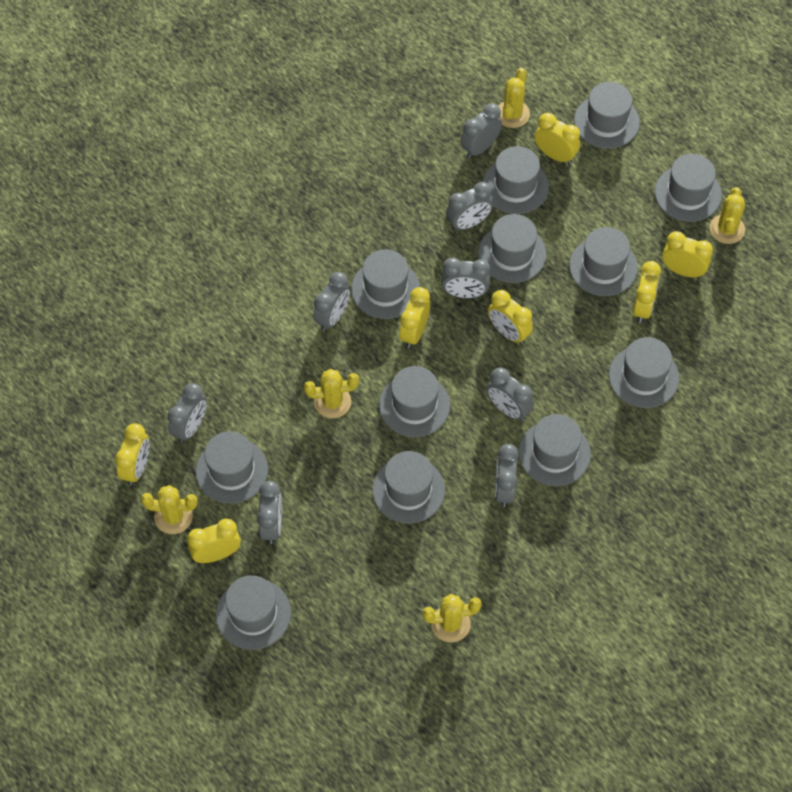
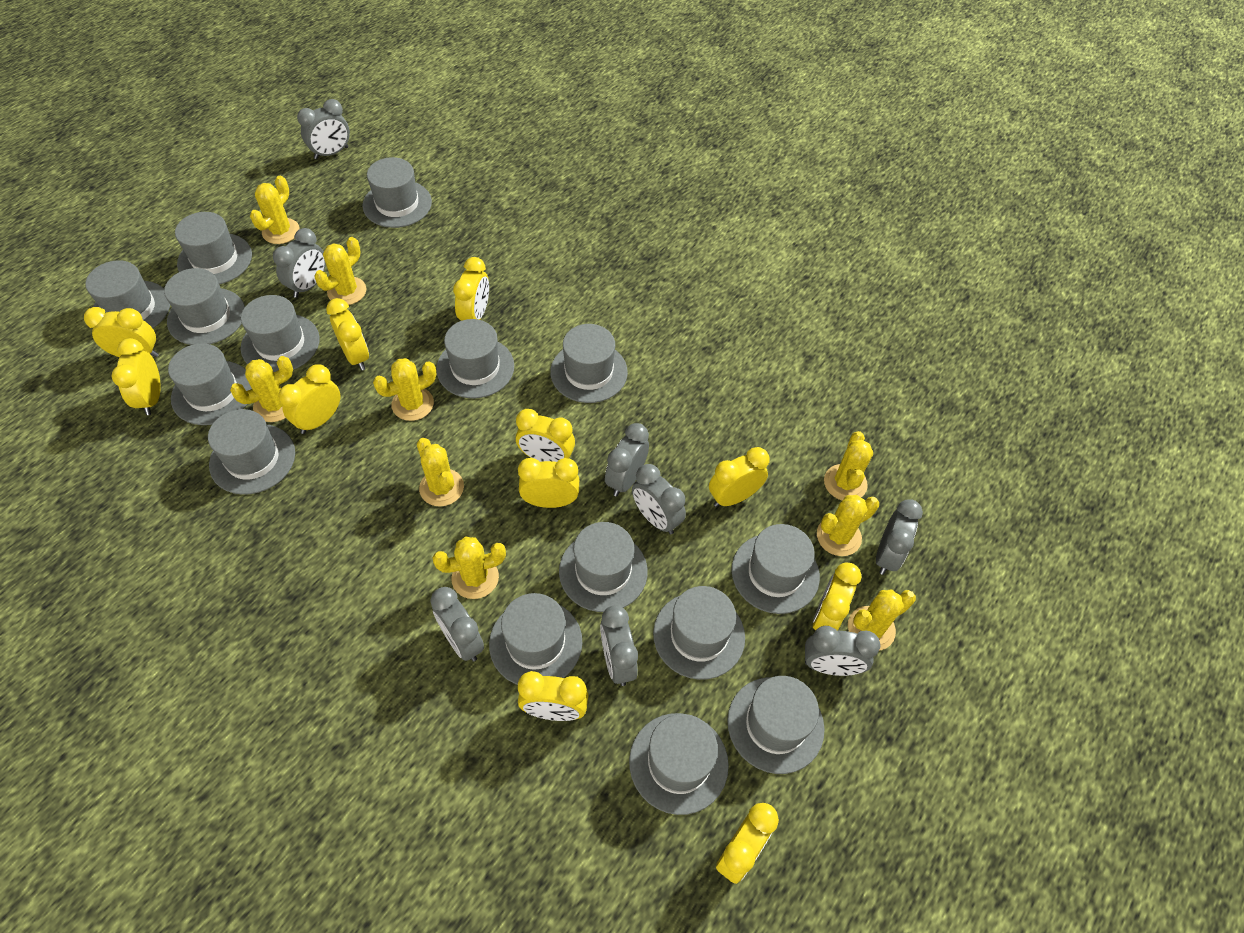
grey hat: 12 -> 15
yellow cactus: 5 -> 9
yellow clock: 7 -> 11

